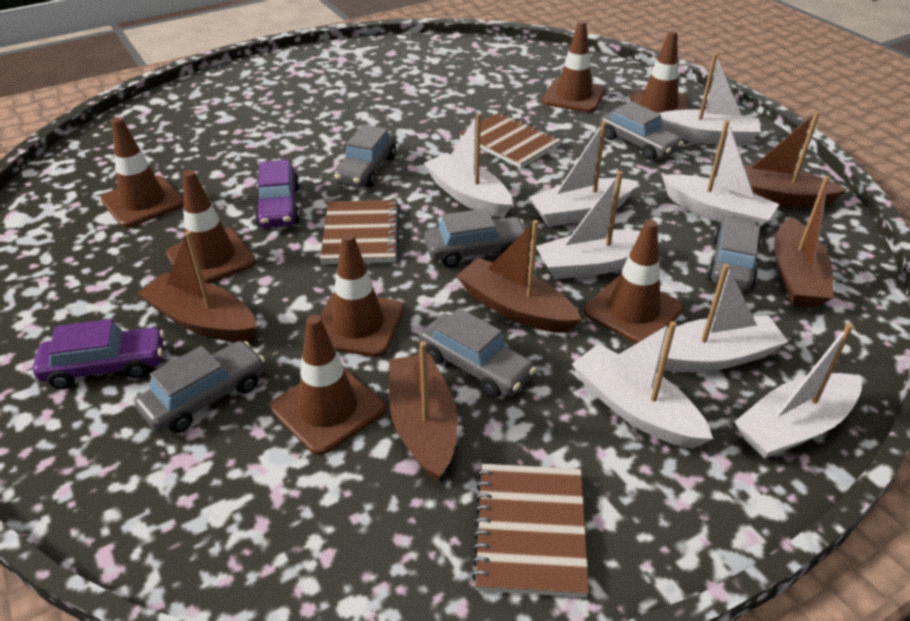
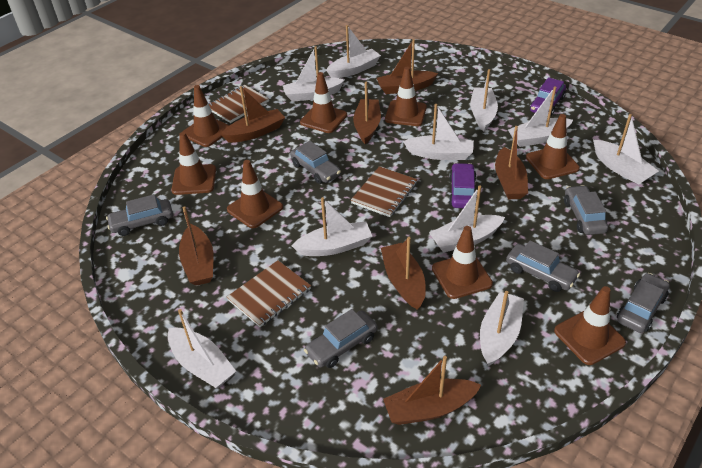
brown boat: 5 -> 7
brown traffic cone: 7 -> 8
white boat: 8 -> 10

